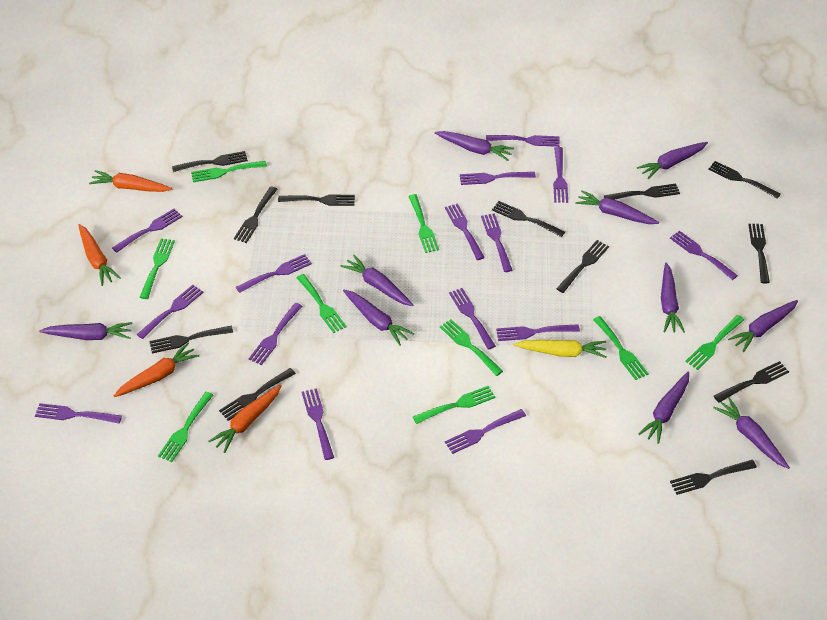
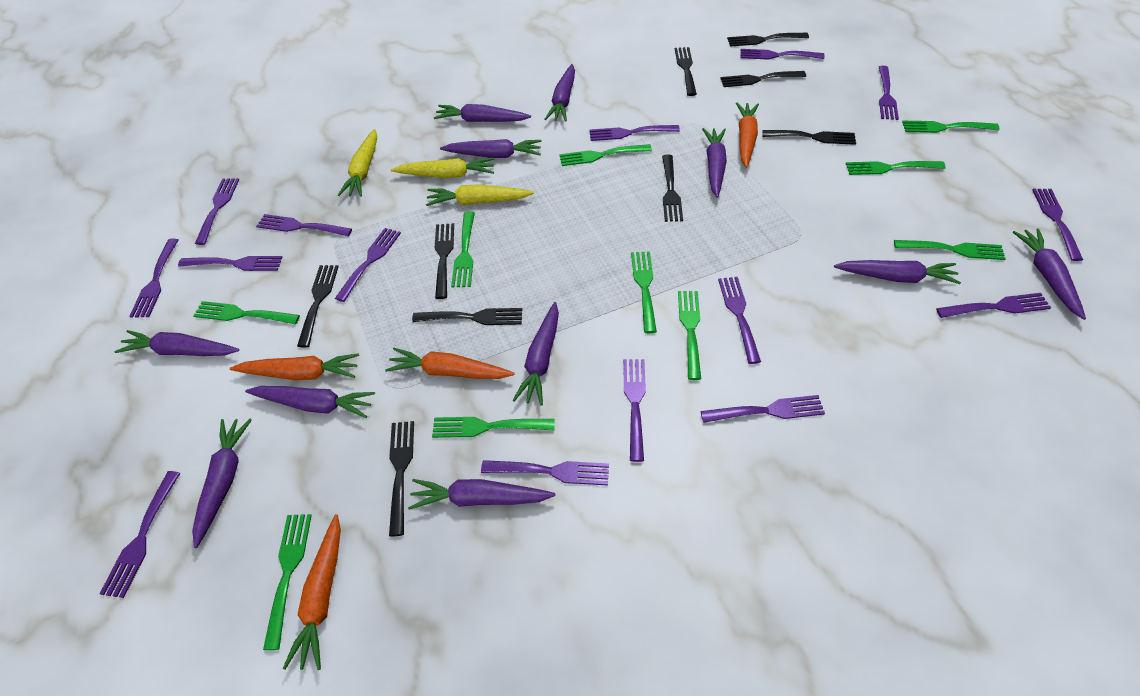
black fork: 12 -> 9
green fork: 9 -> 10
purple carrot: 10 -> 11
yellow carrot: 1 -> 3

